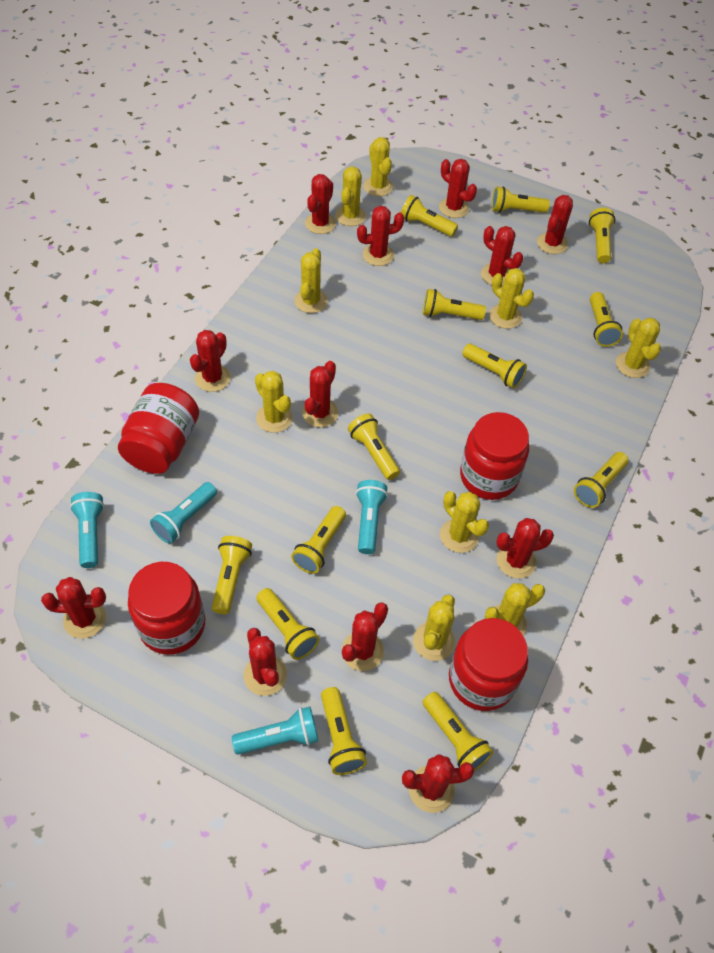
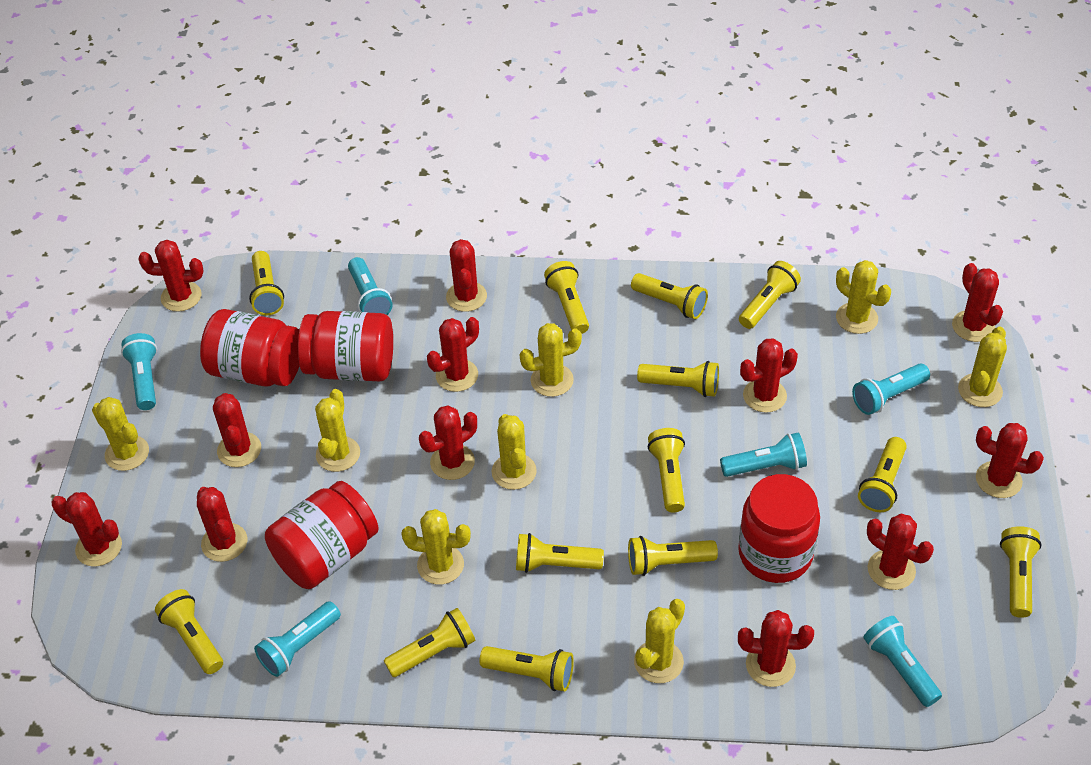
turquoise flashlight: 4 -> 6
yellow cactus: 9 -> 8

